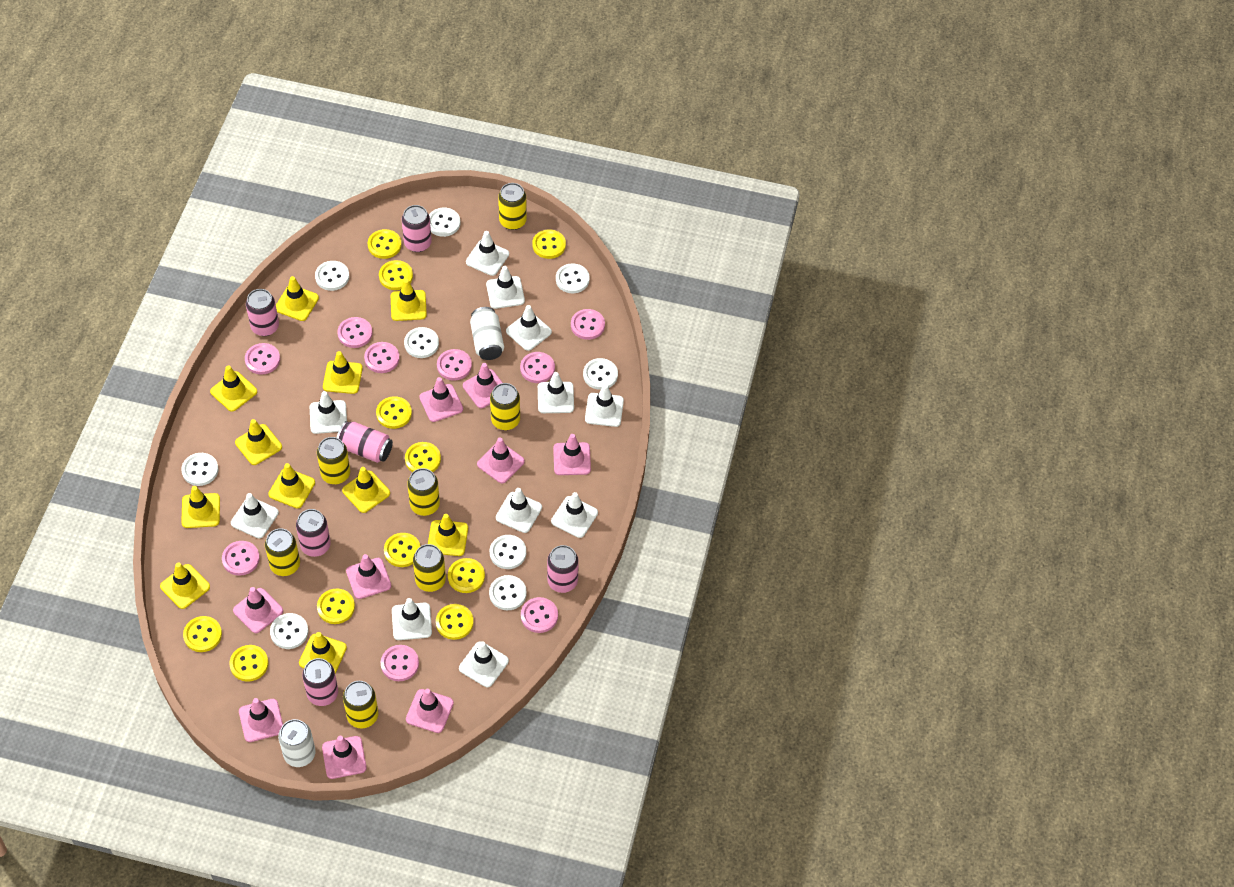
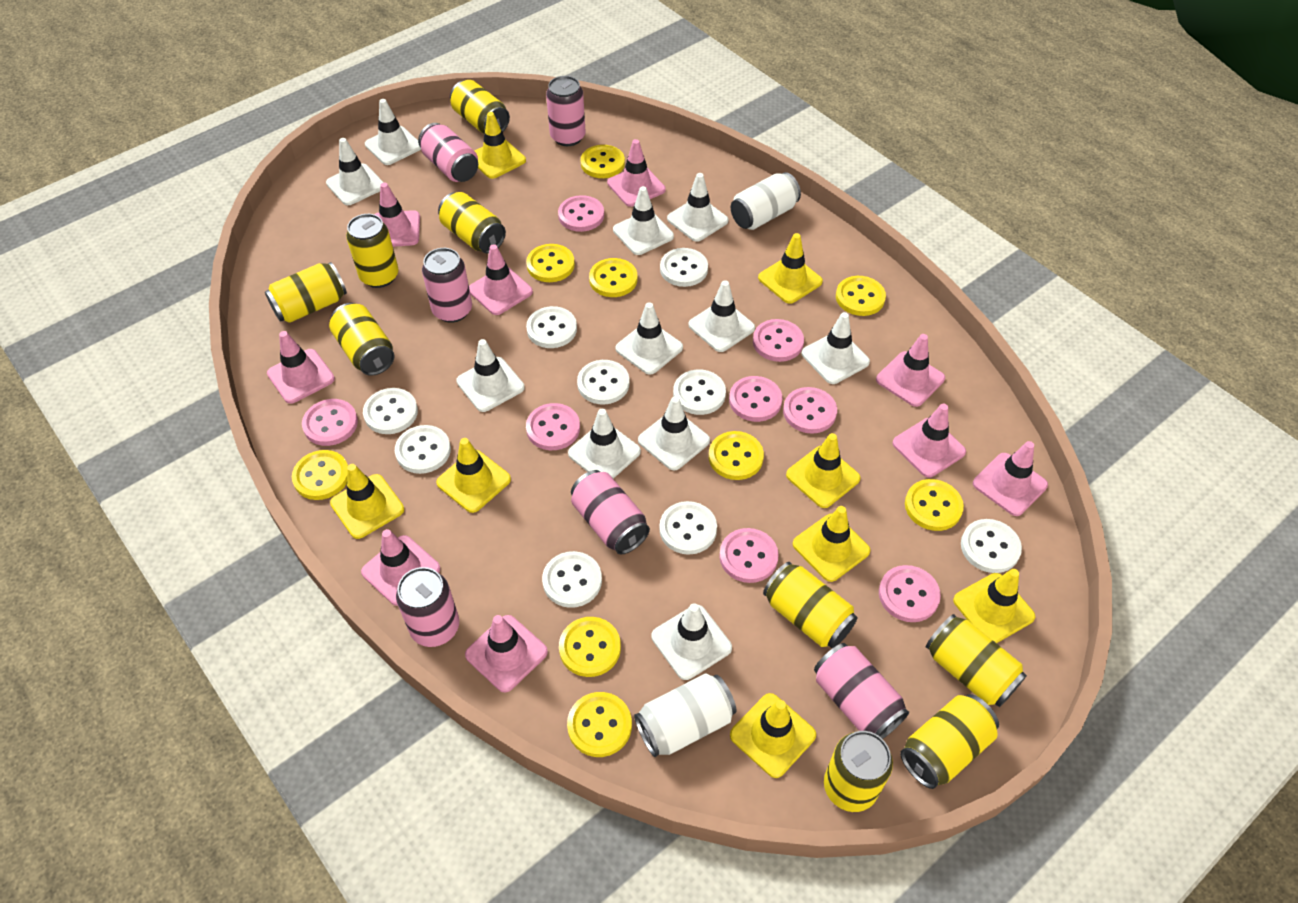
pink button: 9 -> 8
yellow button: 11 -> 9
yellow can: 7 -> 9
yellow traffic cone: 11 -> 8

